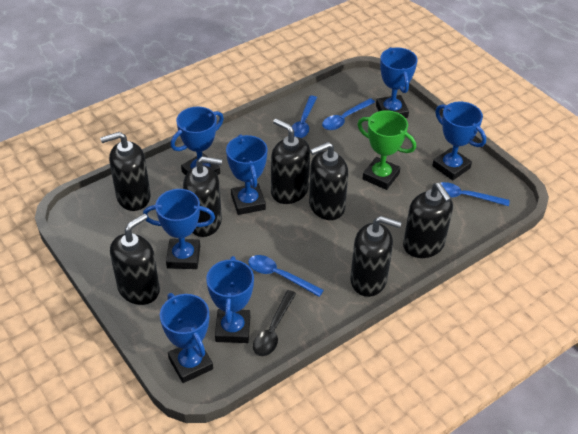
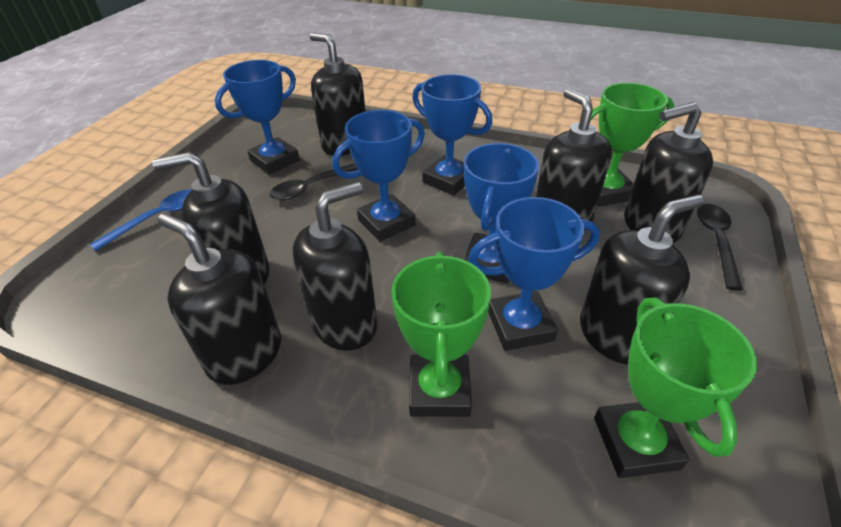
black spoon: 1 -> 2
blue spoon: 4 -> 1
blue trophy: 7 -> 5
green trophy: 1 -> 3

